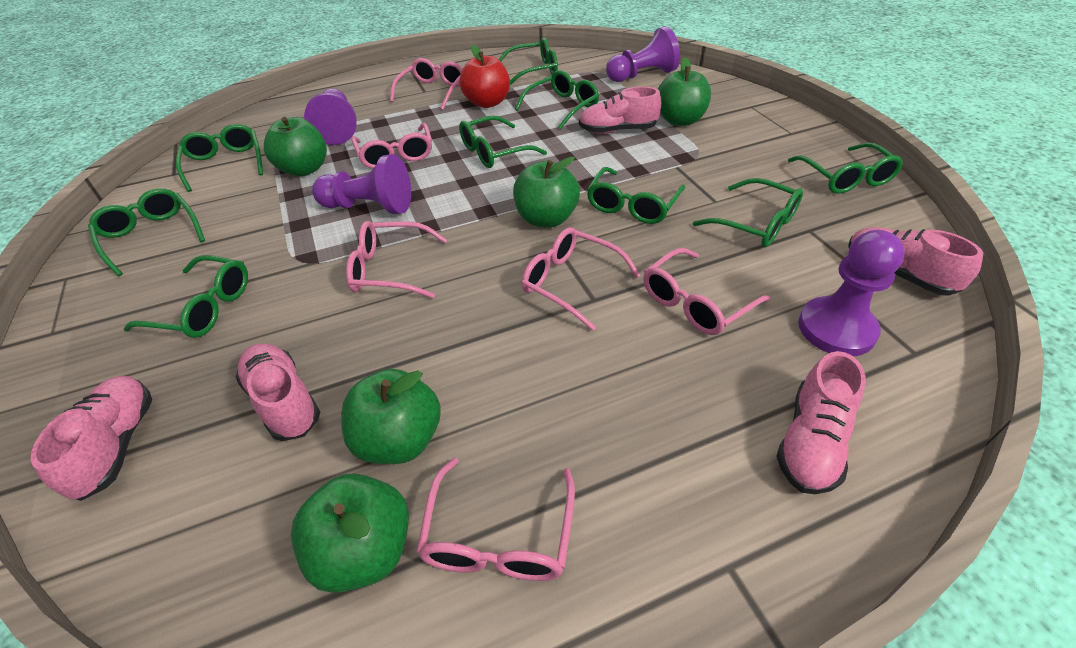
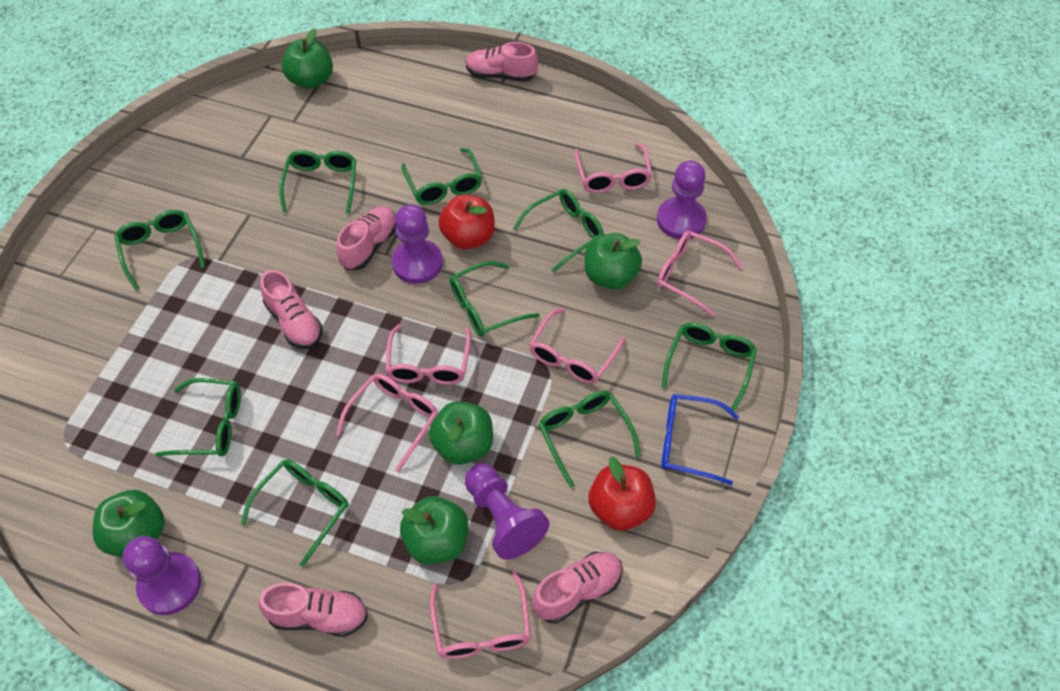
blue glasses: 0 -> 1
red apple: 1 -> 2

